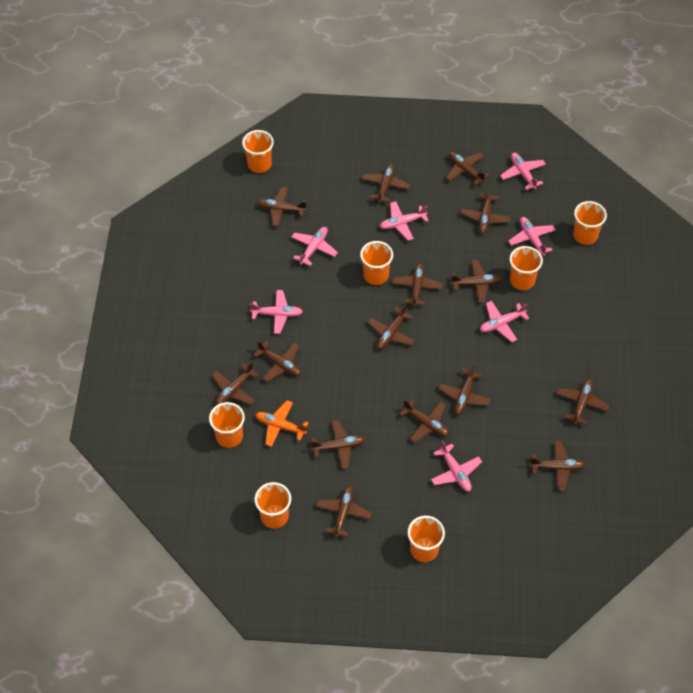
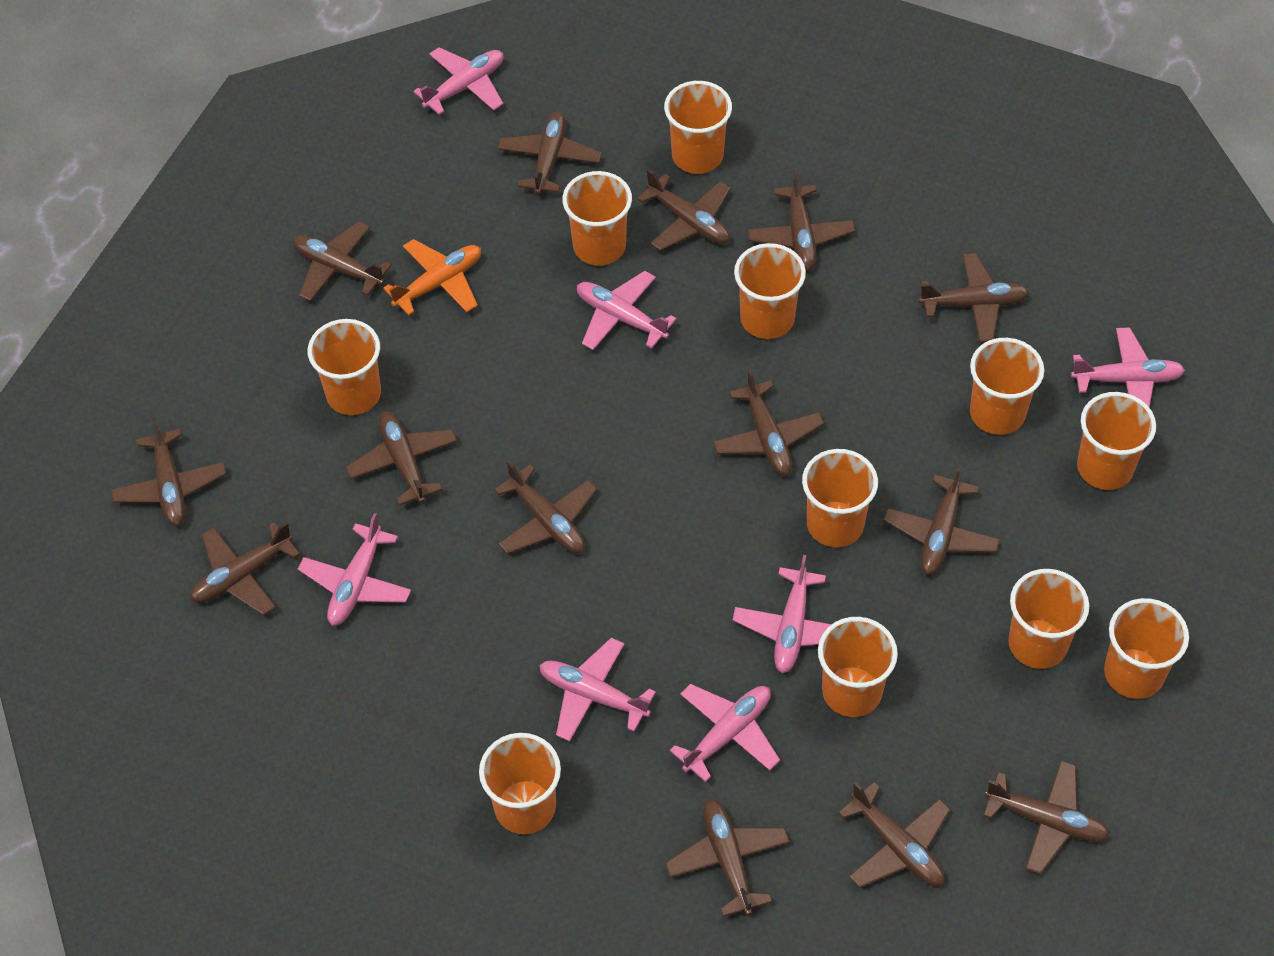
brown plane: 15 -> 14
orange cup: 7 -> 11

